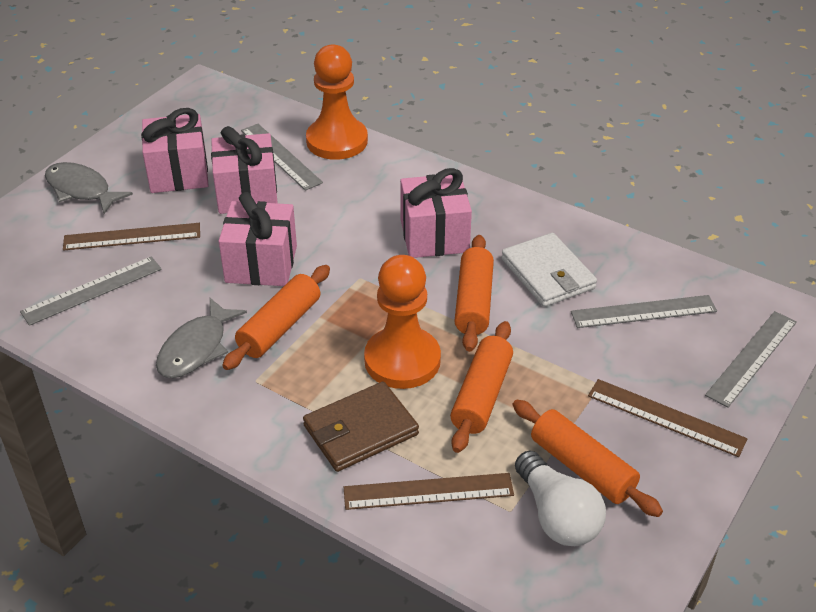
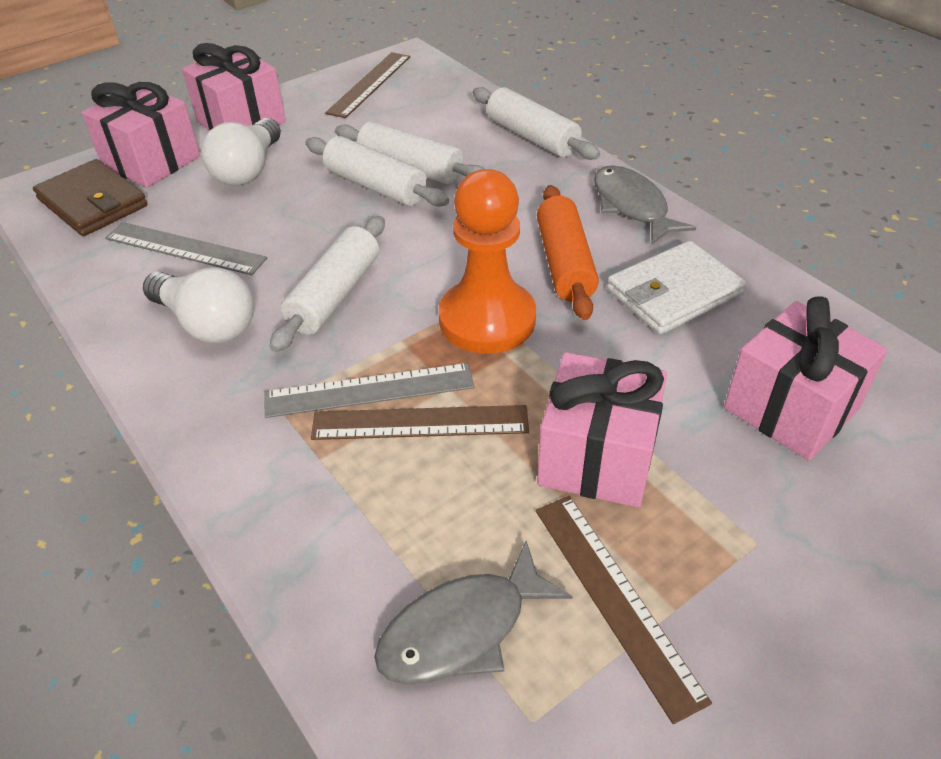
grey ruler: 4 -> 2
orange pawn: 2 -> 1
orange rolling pin: 4 -> 1
white light bulb: 1 -> 2
white rolling pin: 0 -> 4

